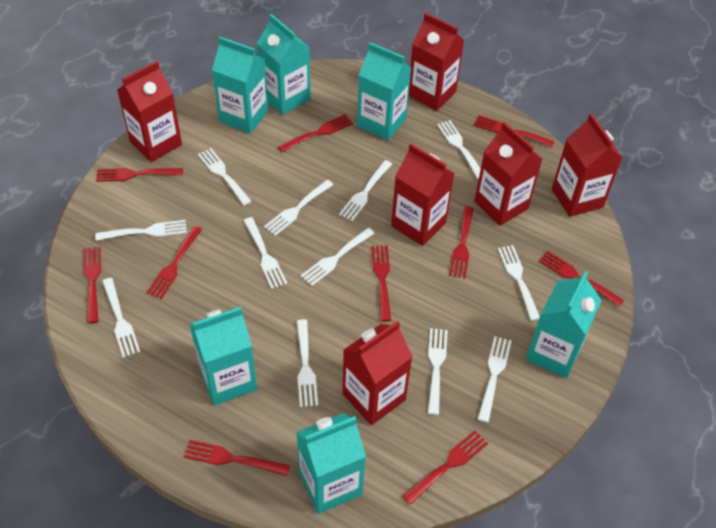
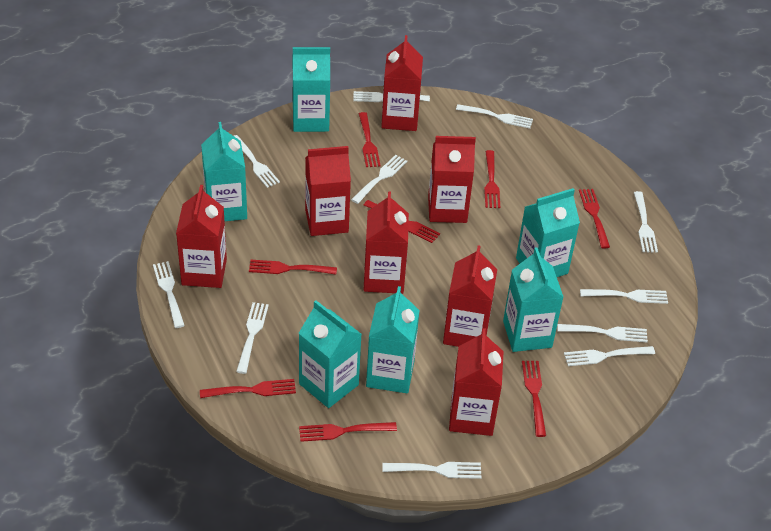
red carton: 6 -> 7
red fork: 10 -> 8
white fork: 12 -> 11

